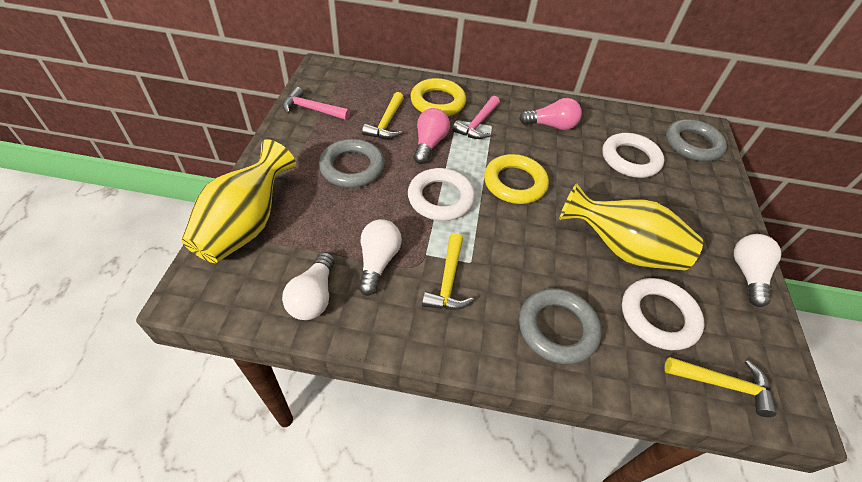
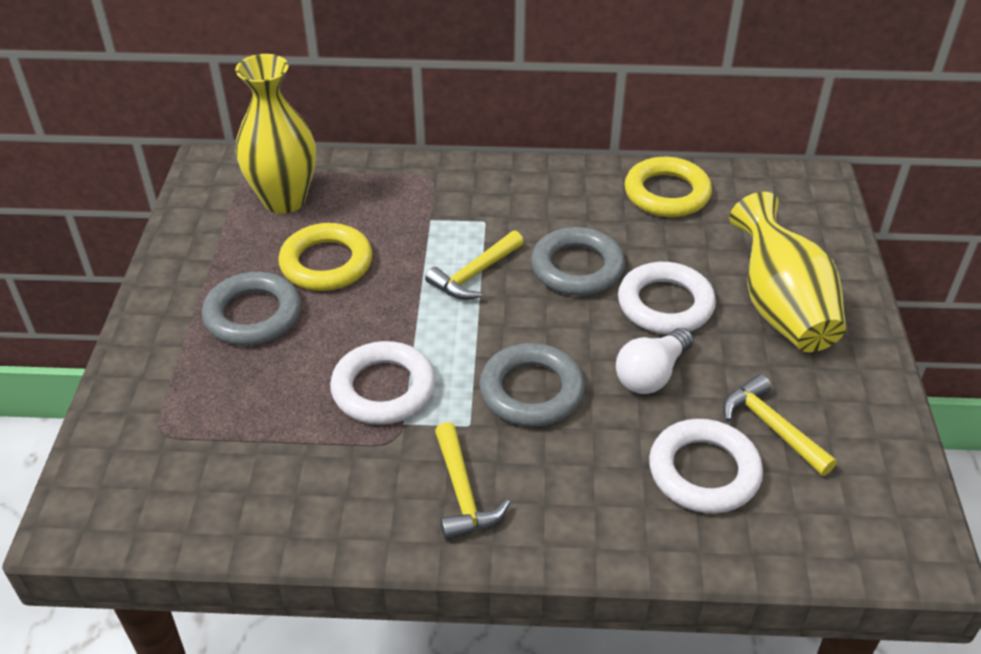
pink hammer: 2 -> 0
pink light bulb: 2 -> 0
white light bulb: 3 -> 1

